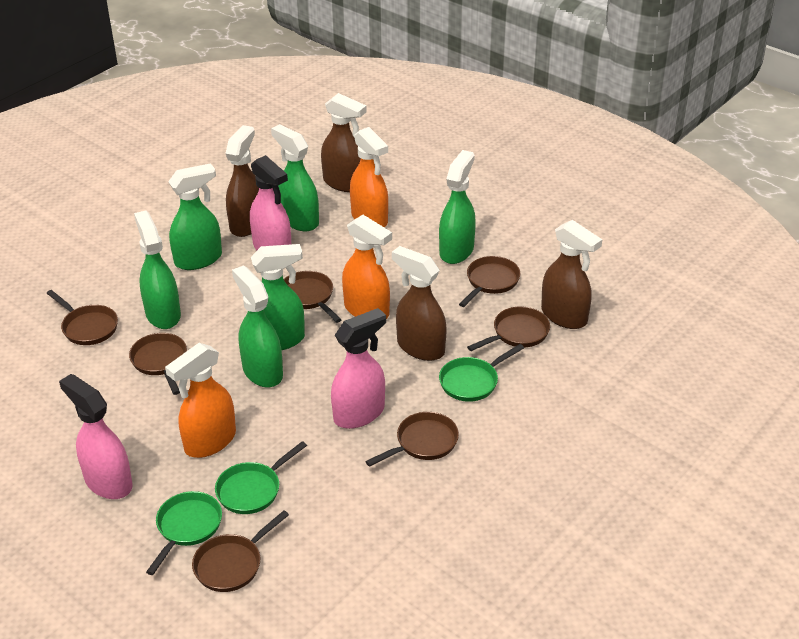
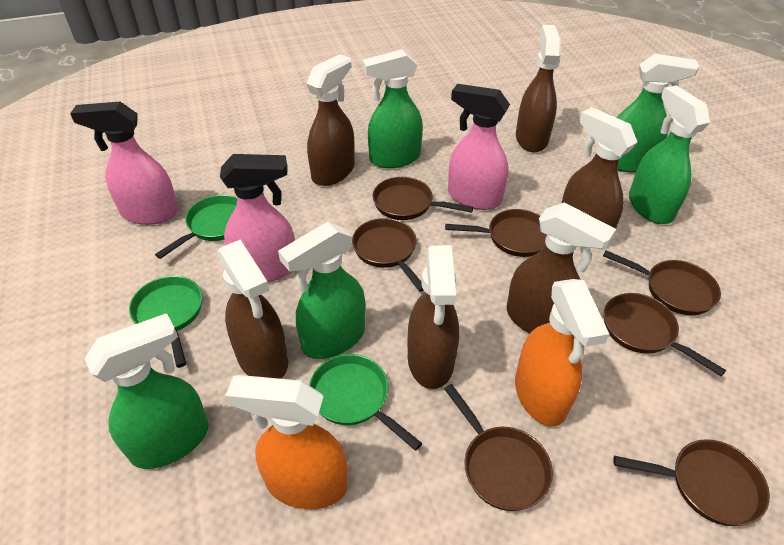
brown spray bottle: 4 -> 6
green spray bottle: 6 -> 5
orange spray bottle: 3 -> 2

